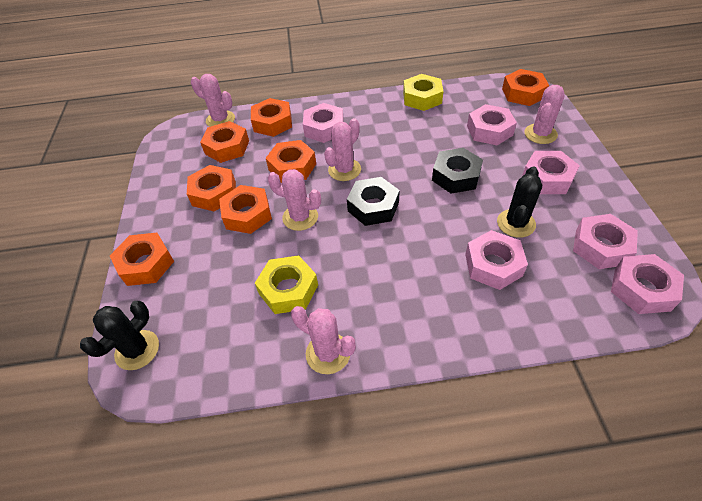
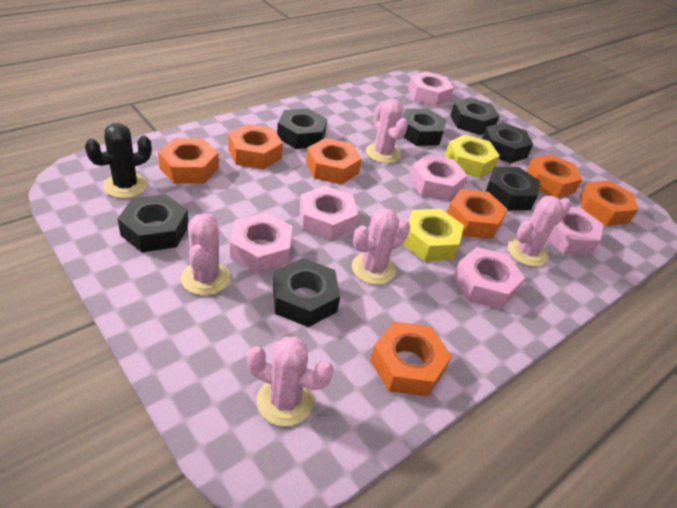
black cactus: 2 -> 1
black nut: 2 -> 7

